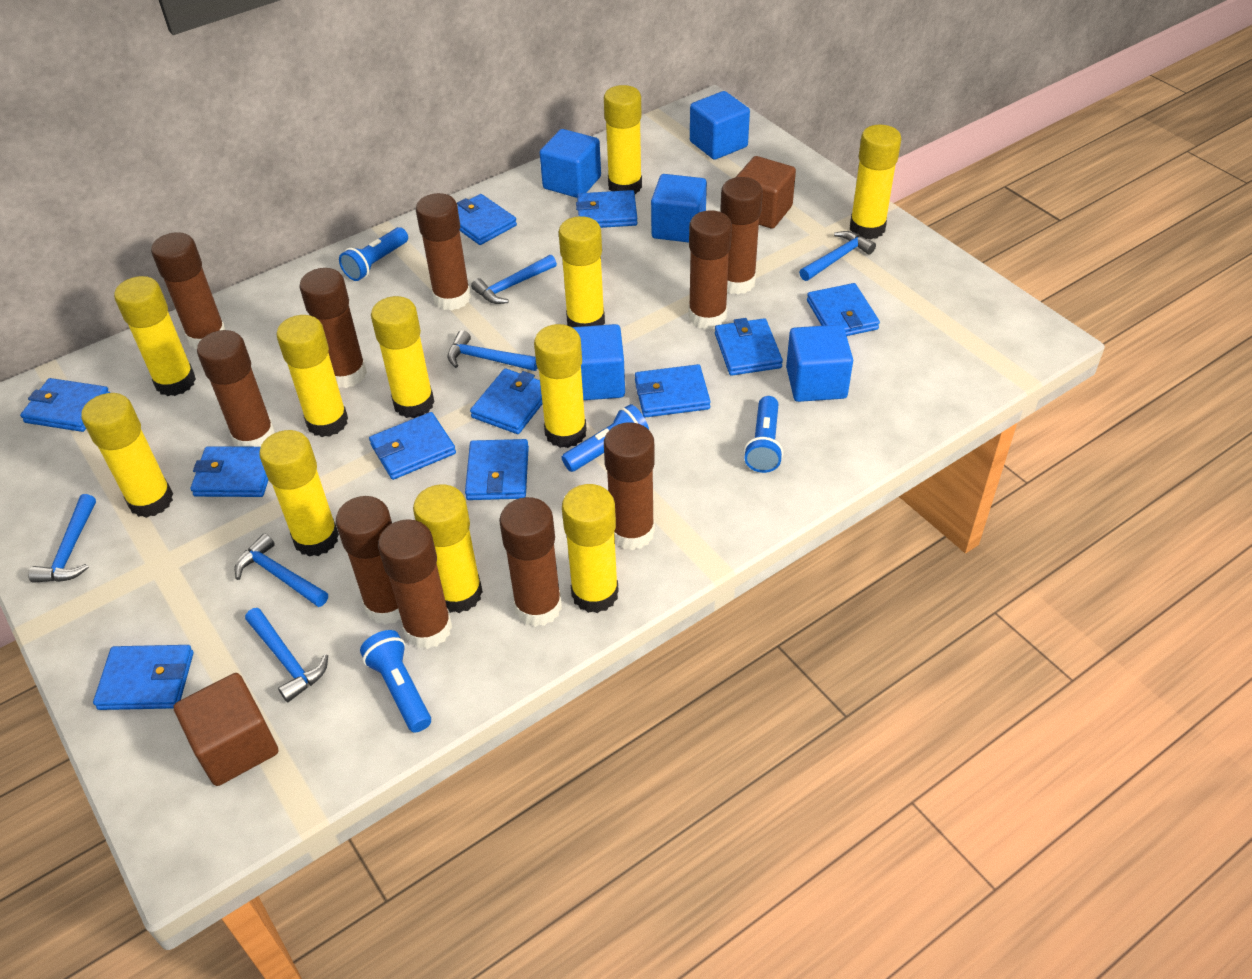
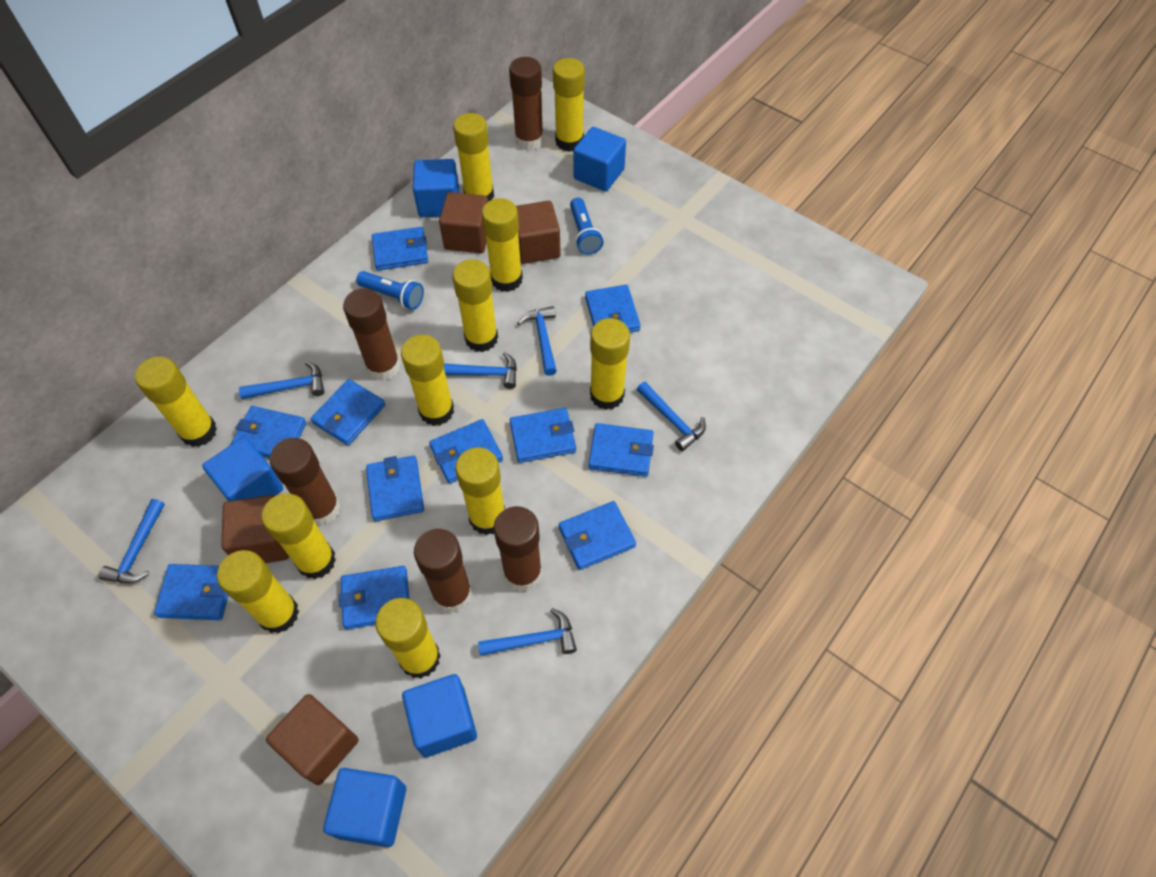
blue flashlight: 4 -> 2
brown cube: 2 -> 4
brown glue stick: 10 -> 5

